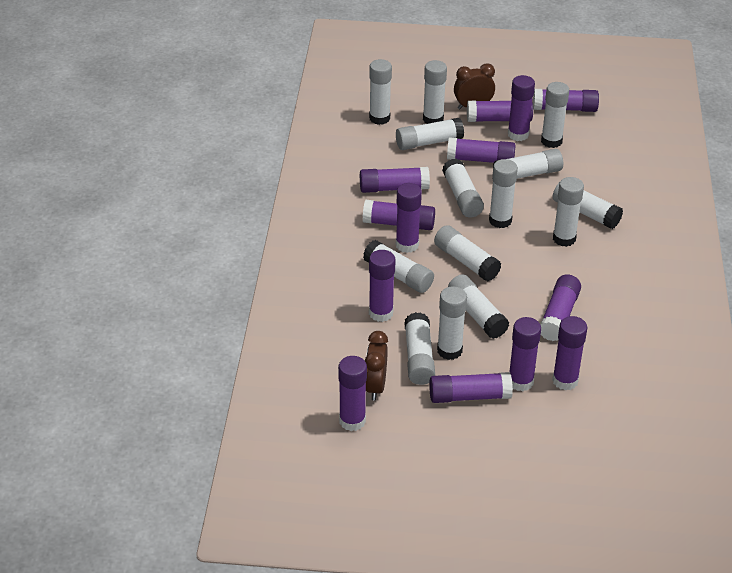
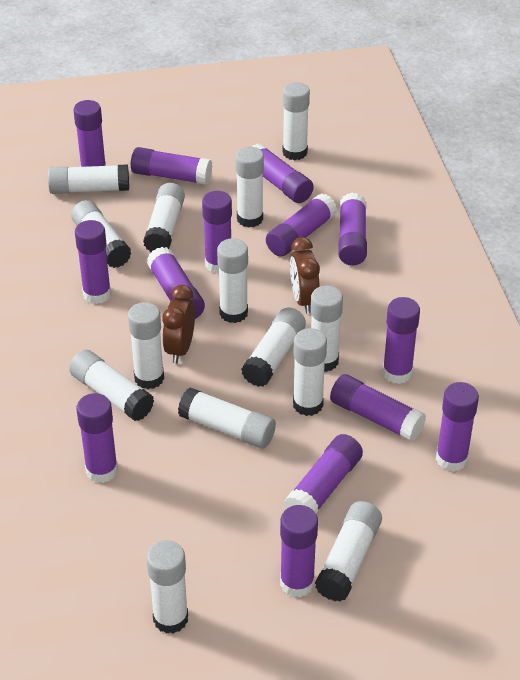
purple glue stick: 13 -> 14

